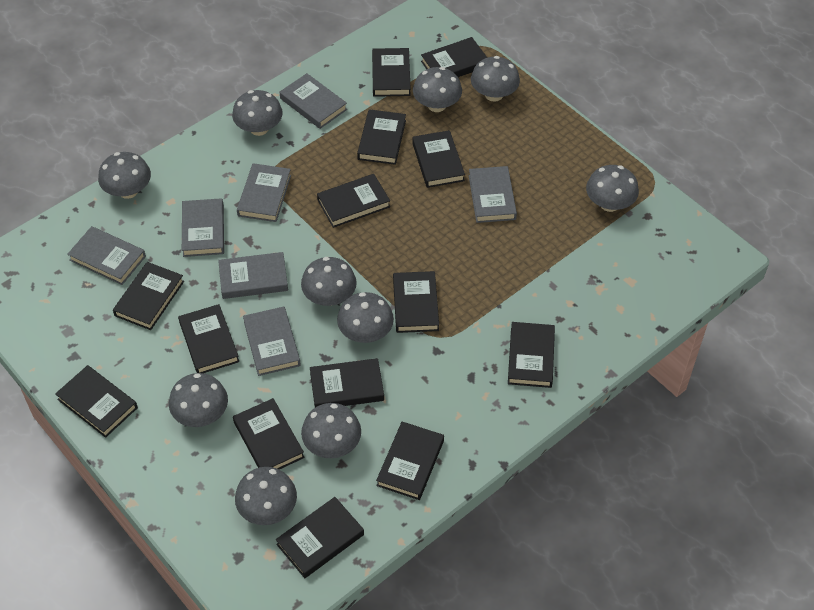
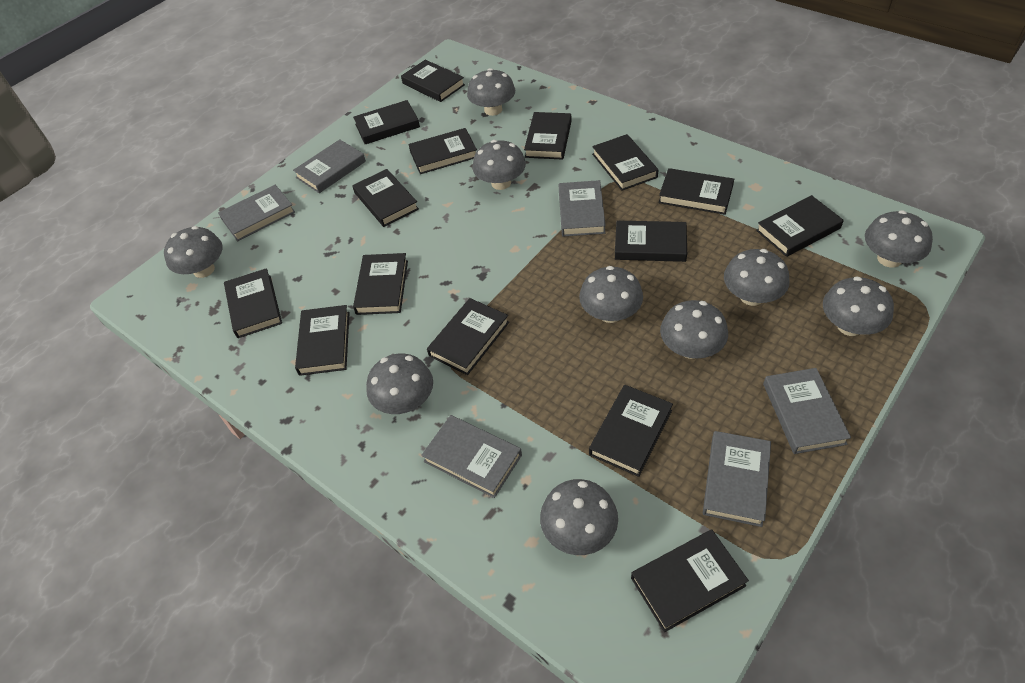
black book: 14 -> 15
grey book: 7 -> 6

